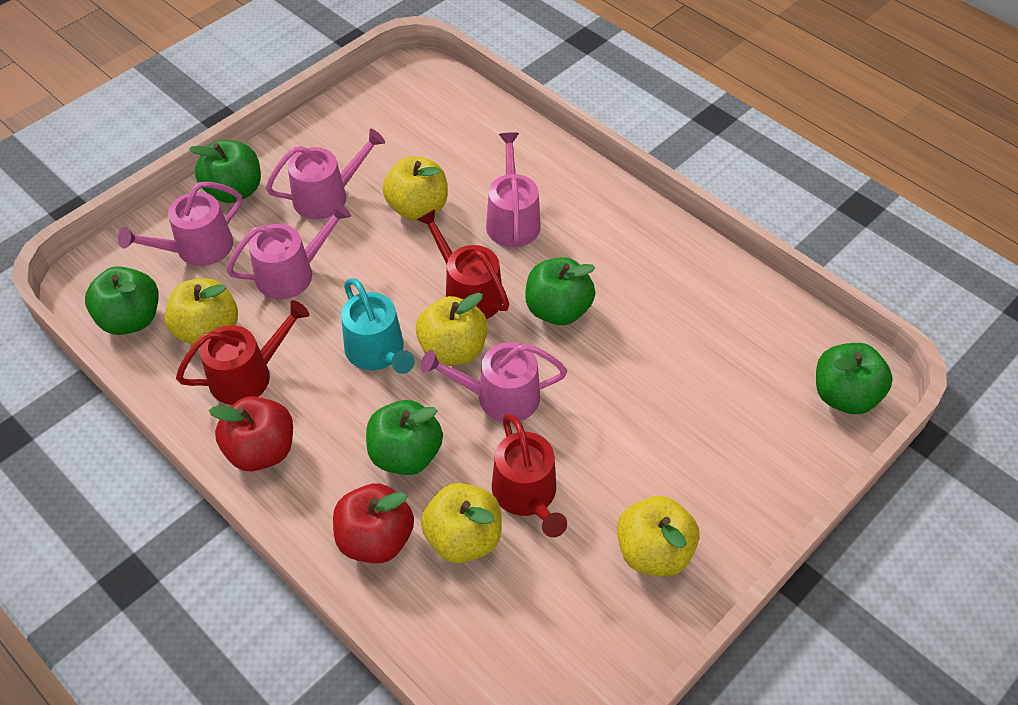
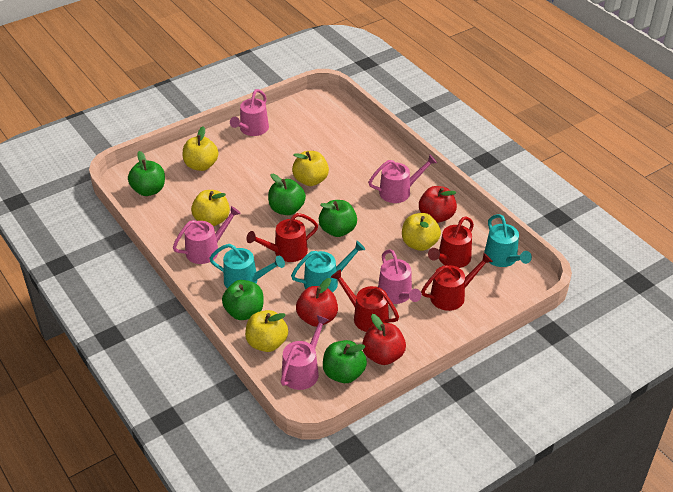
red apple: 2 -> 3
red watering can: 3 -> 4
turquoise watering can: 1 -> 3

